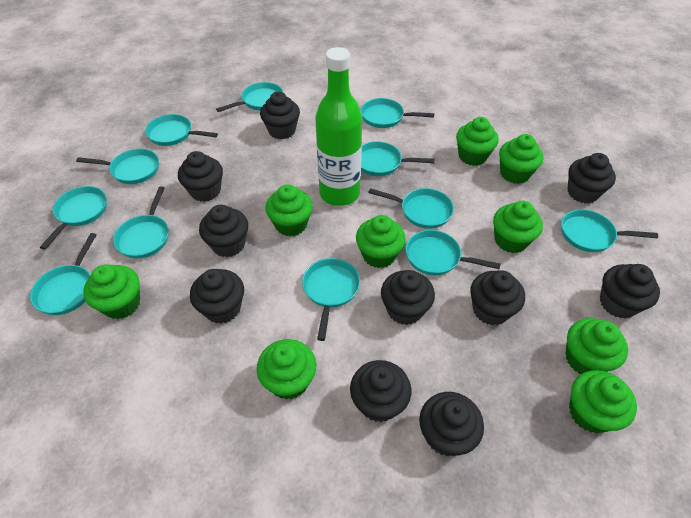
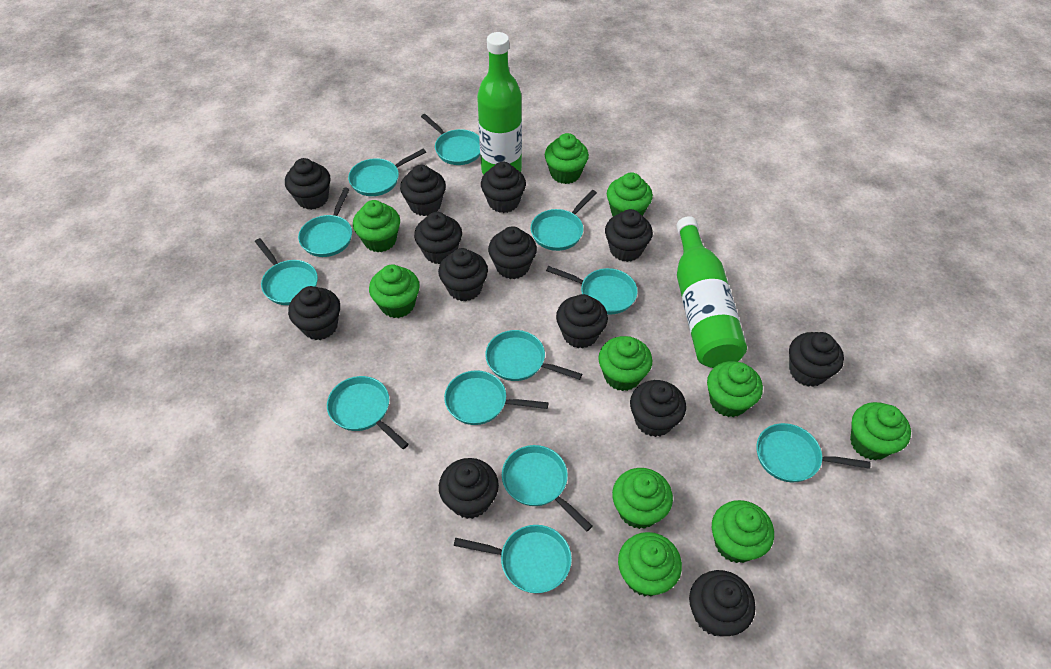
black cupcake: 10 -> 13
green bottle: 1 -> 2
green cupcake: 9 -> 10

